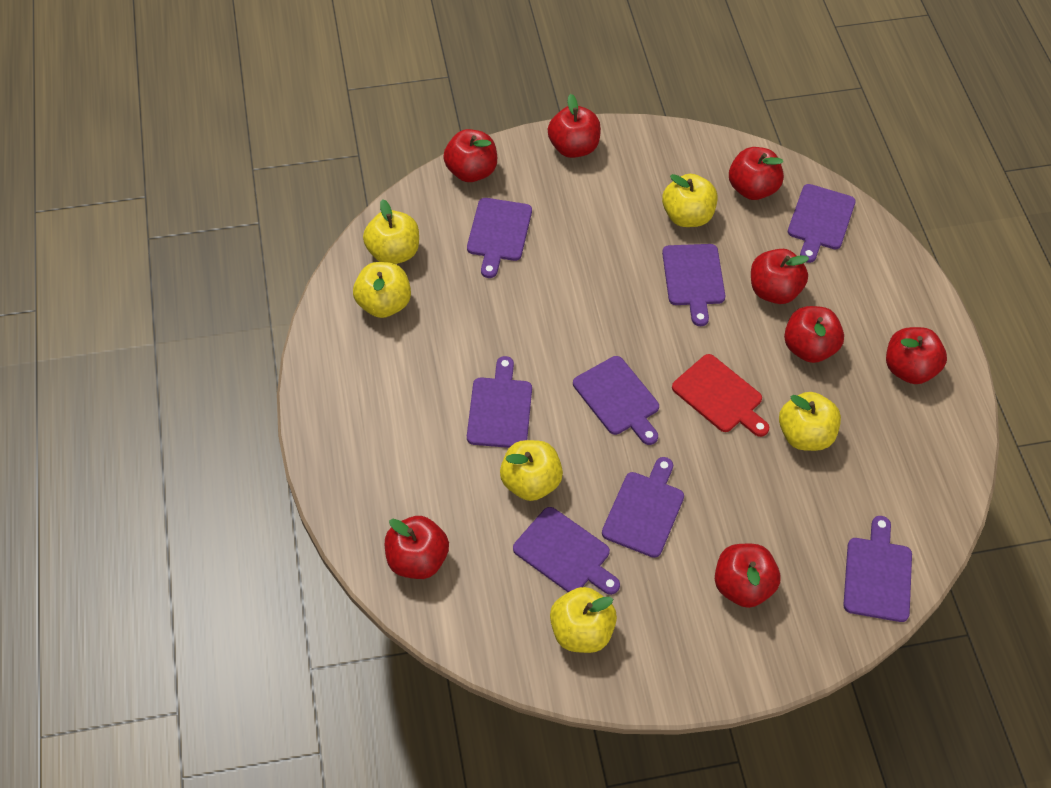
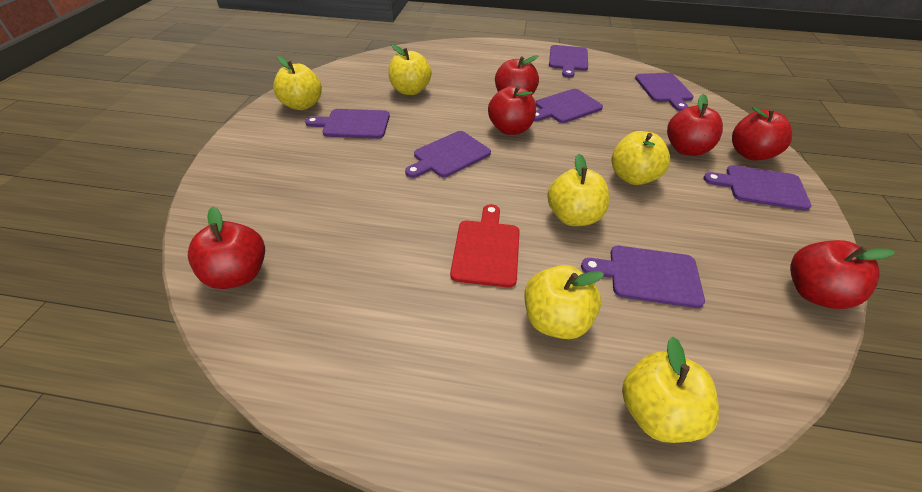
purple cutting board: 8 -> 7
red apple: 8 -> 6

